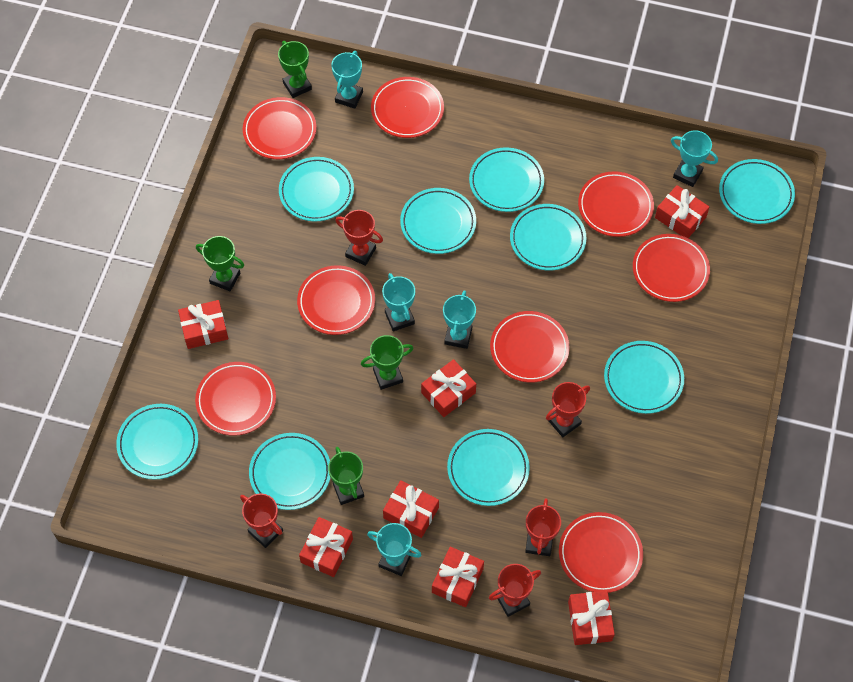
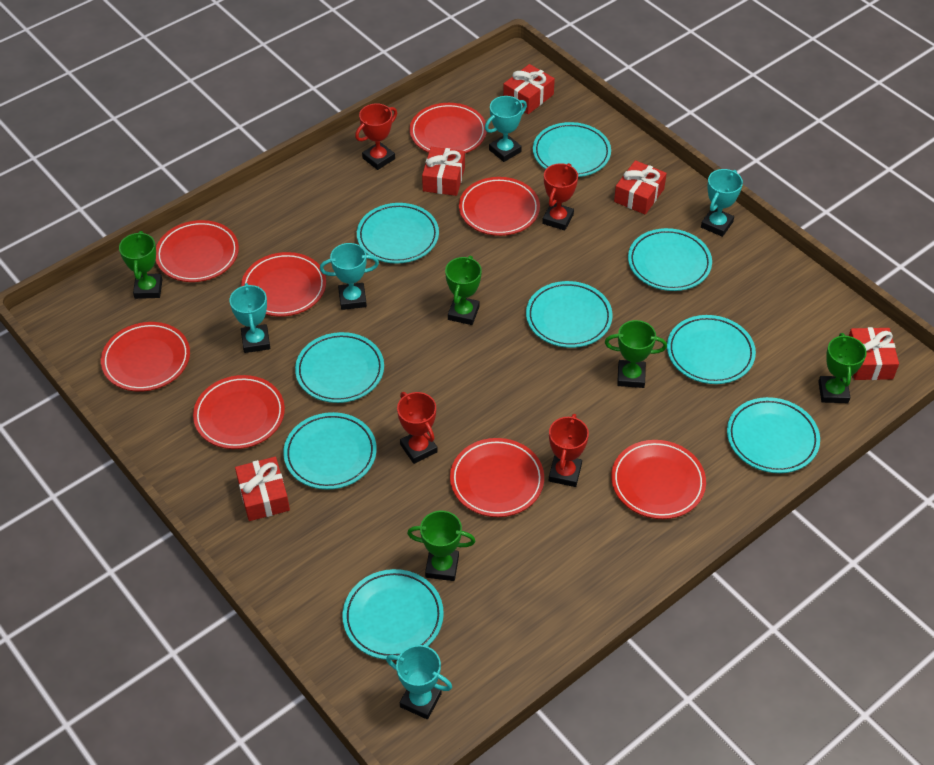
green trophy: 4 -> 5
red gift: 7 -> 5
red trophy: 5 -> 4

